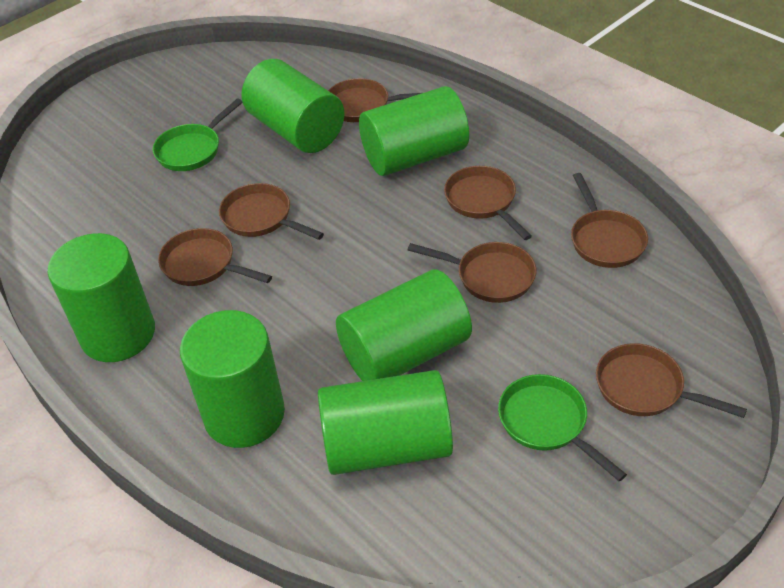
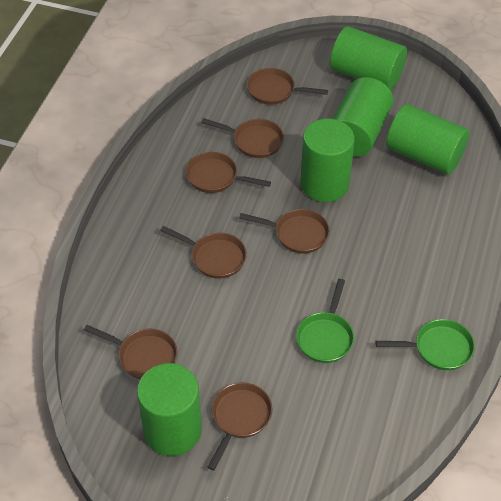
green cylinder: 6 -> 5

